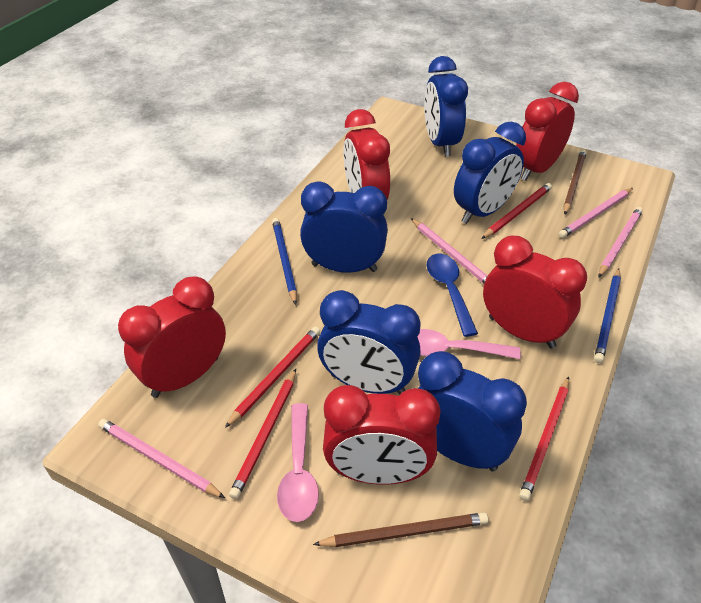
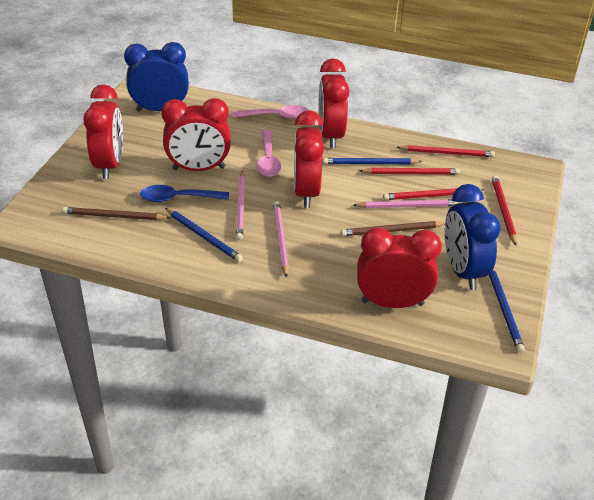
blue clock: 5 -> 2
blue pencil: 2 -> 3
pink pencil: 4 -> 3

